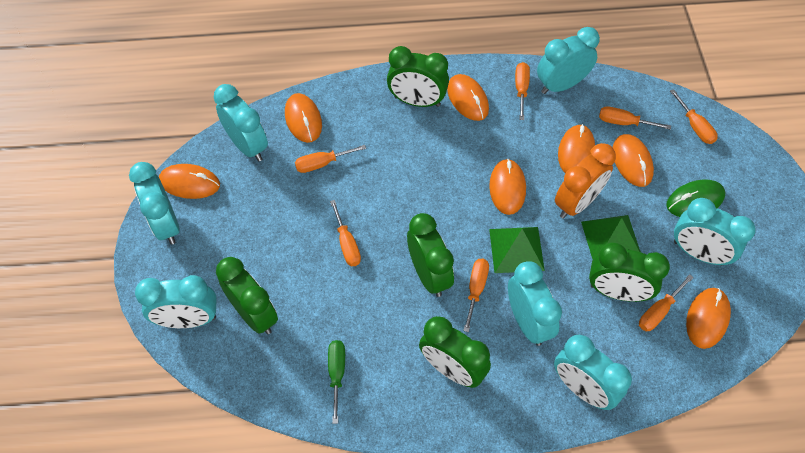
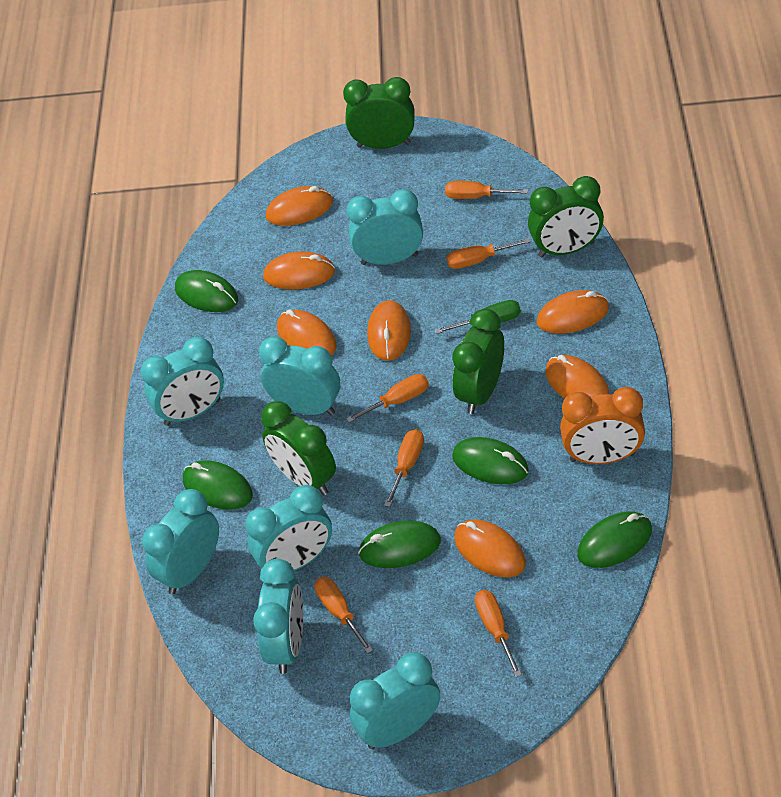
green clock: 5 -> 4
green mouse: 1 -> 5
green pyramid: 2 -> 0
orange screwdriver: 7 -> 6

